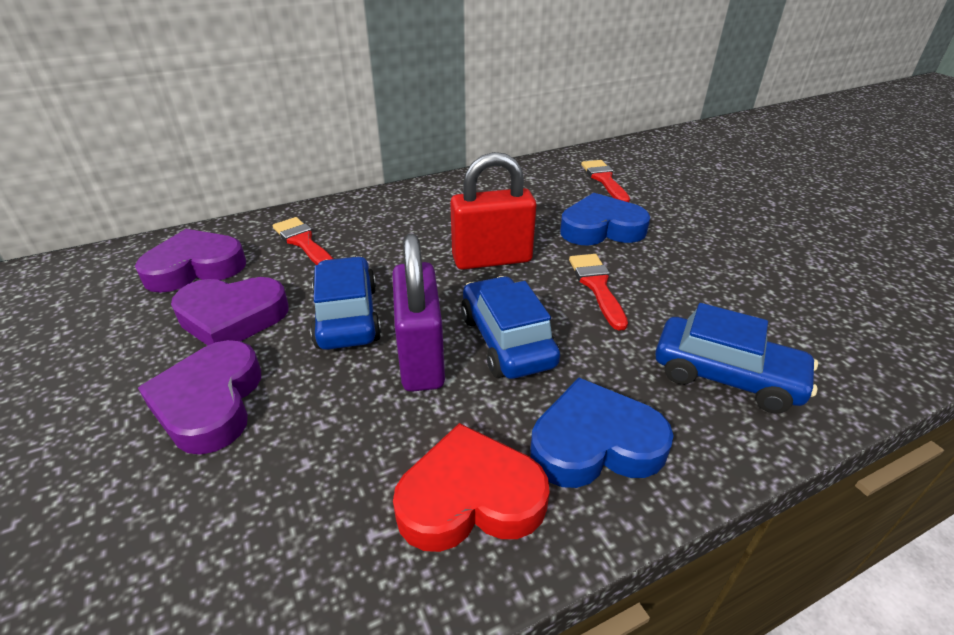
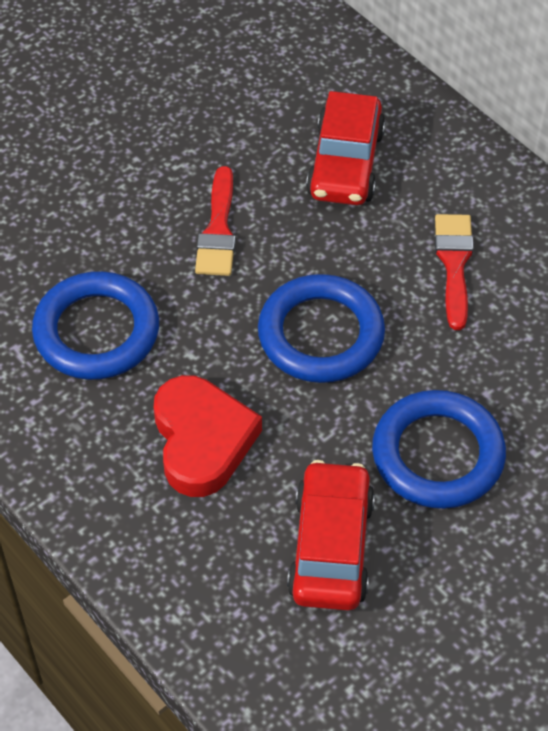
blue car: 3 -> 0
blue heart: 2 -> 0
blue ring: 0 -> 3
purple heart: 3 -> 0
purple padlock: 1 -> 0
red brush: 3 -> 2
red car: 0 -> 2
red padlock: 1 -> 0

